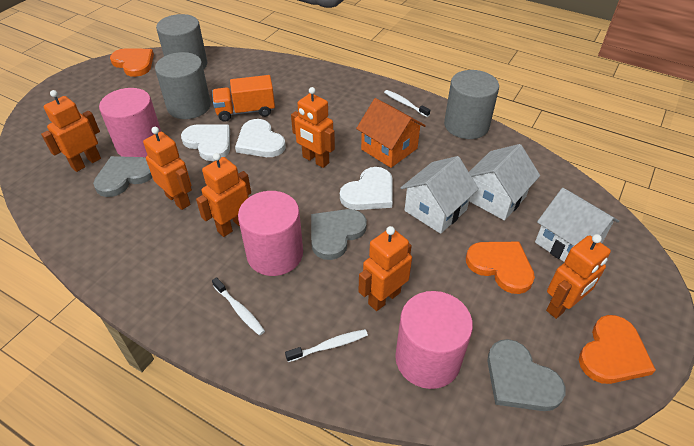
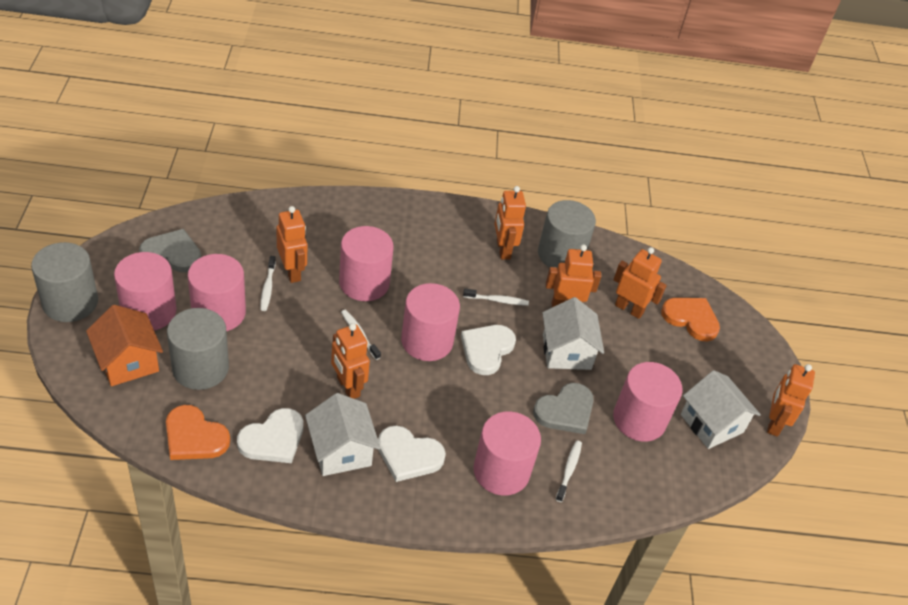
grey heart: 3 -> 2
orange heart: 3 -> 2
orange truck: 1 -> 0
pink cylinder: 3 -> 6
white toothbrush: 3 -> 4

